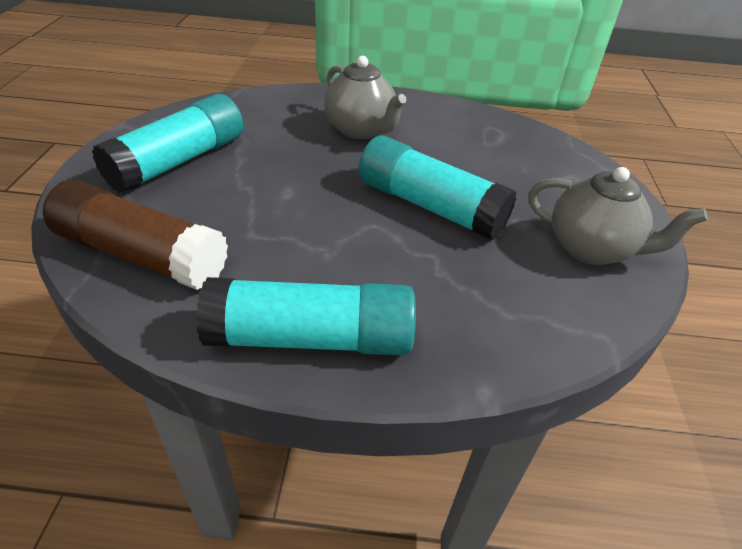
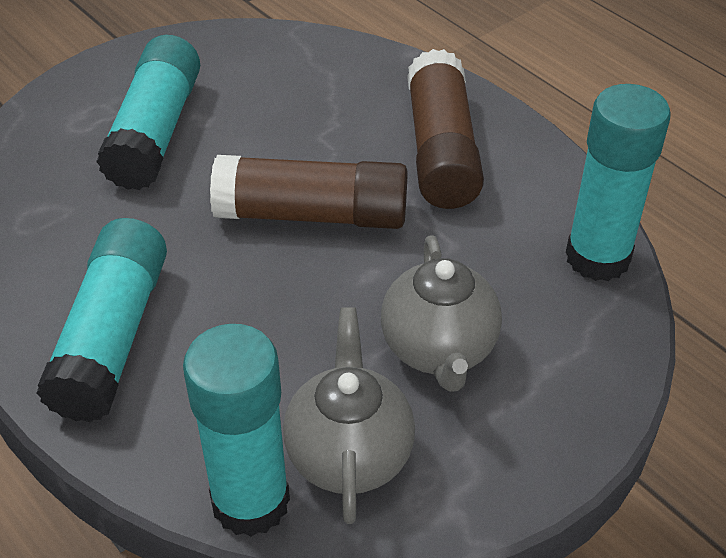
brown glue stick: 1 -> 2
turquoise glue stick: 3 -> 4

